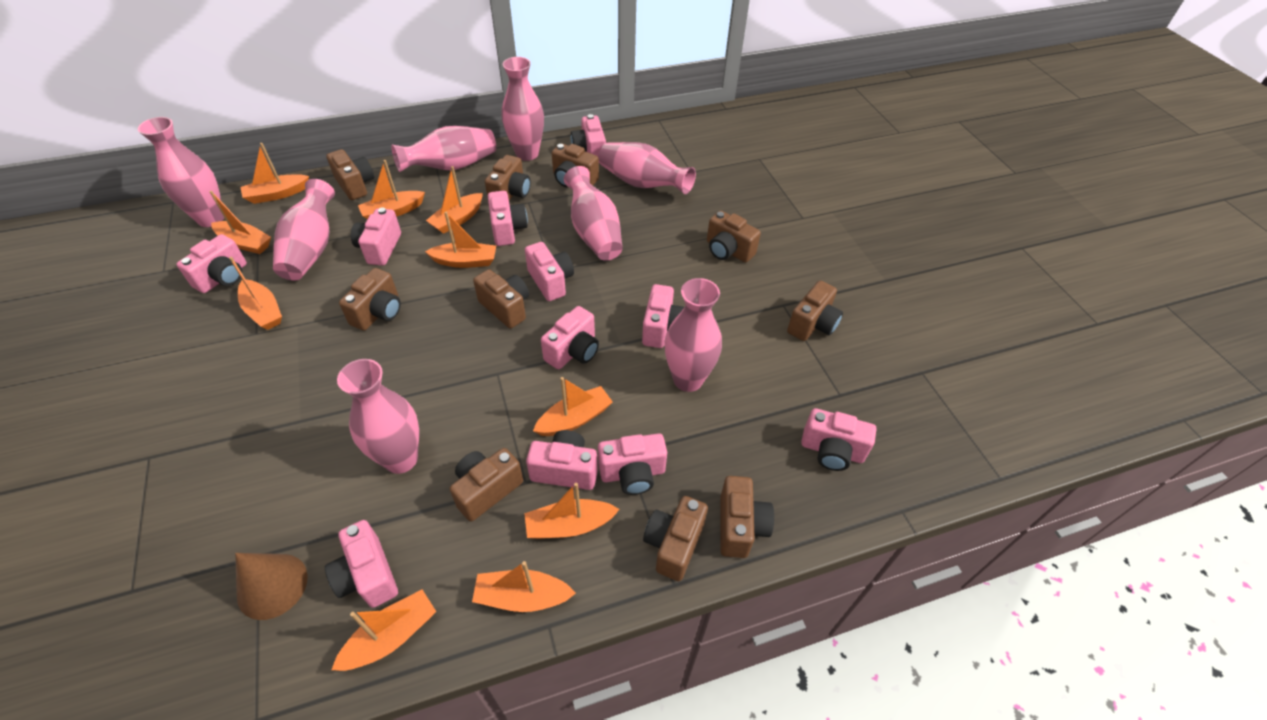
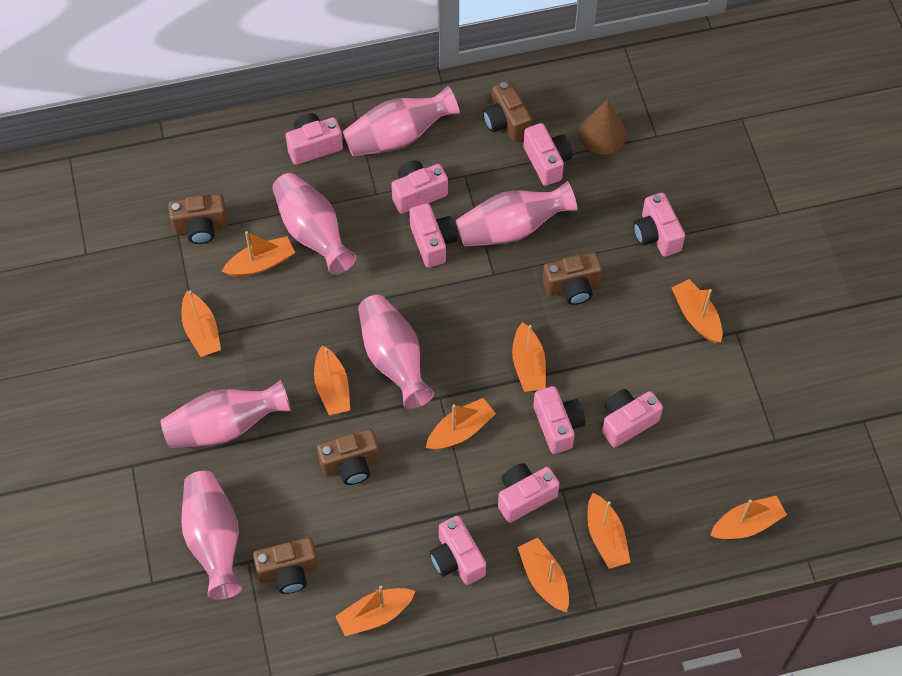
brown camera: 10 -> 5
pink camera: 11 -> 9
pink vase: 8 -> 6

